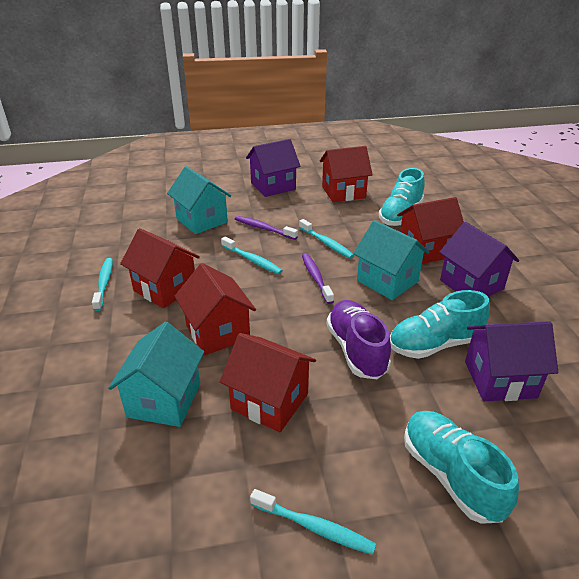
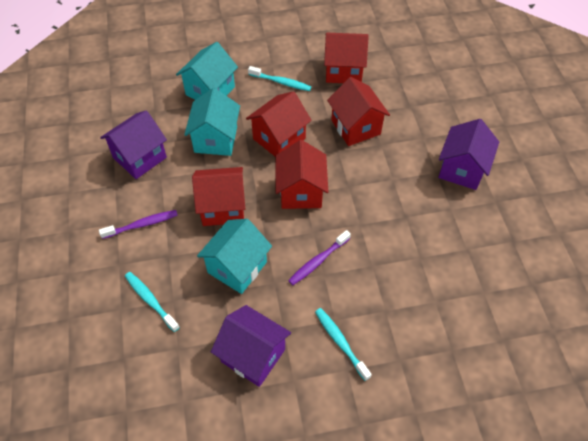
purple shoe: 1 -> 0
turquoise shoe: 3 -> 0
turquoise toothbrush: 4 -> 3

